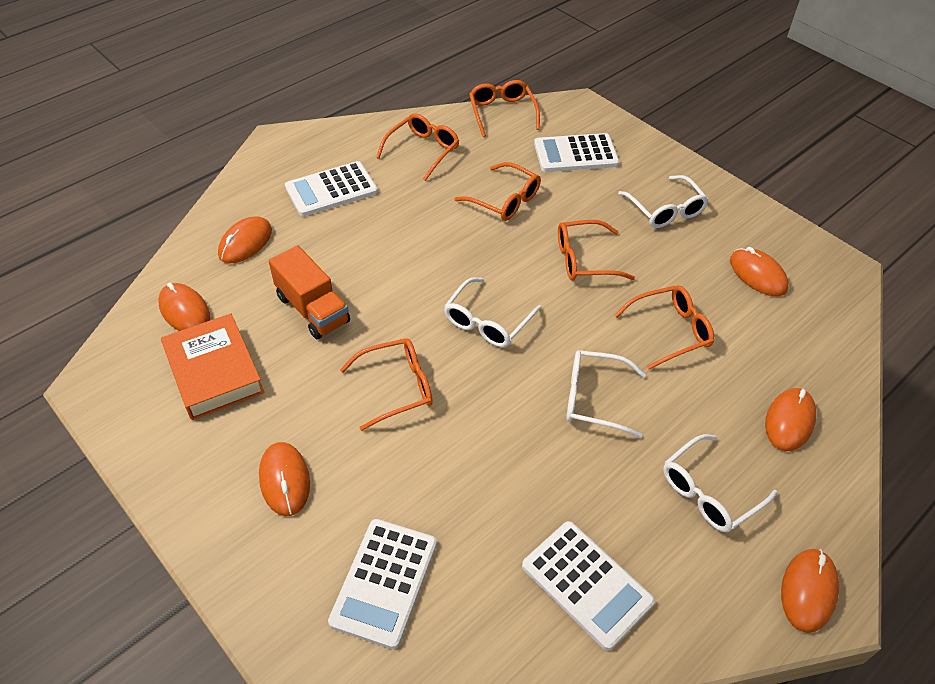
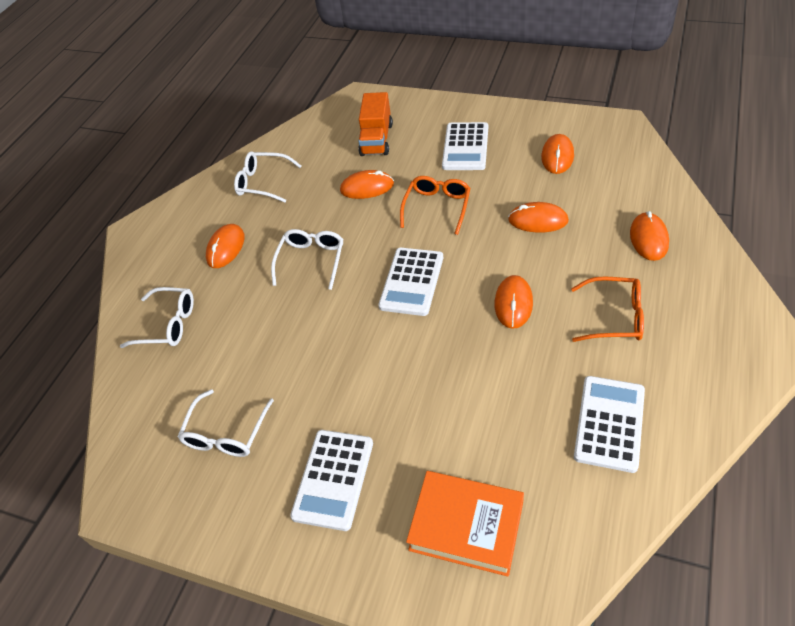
orange glasses: 6 -> 2

